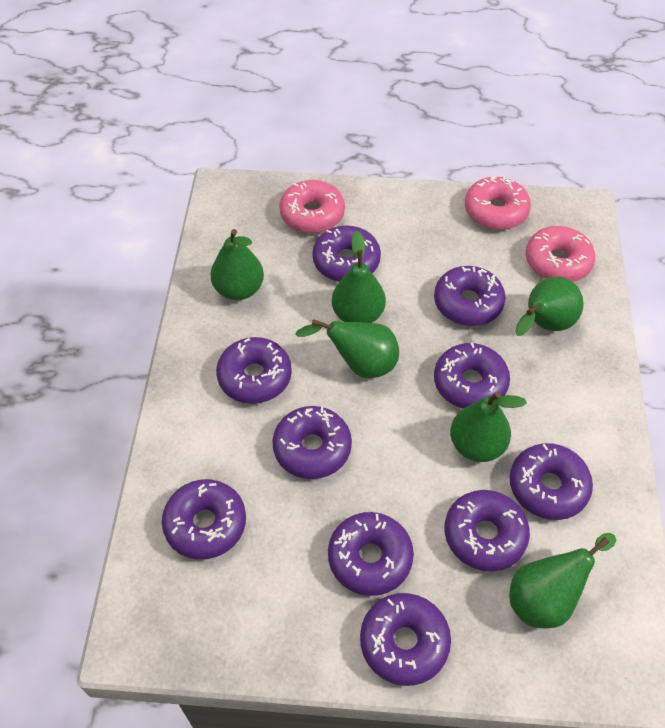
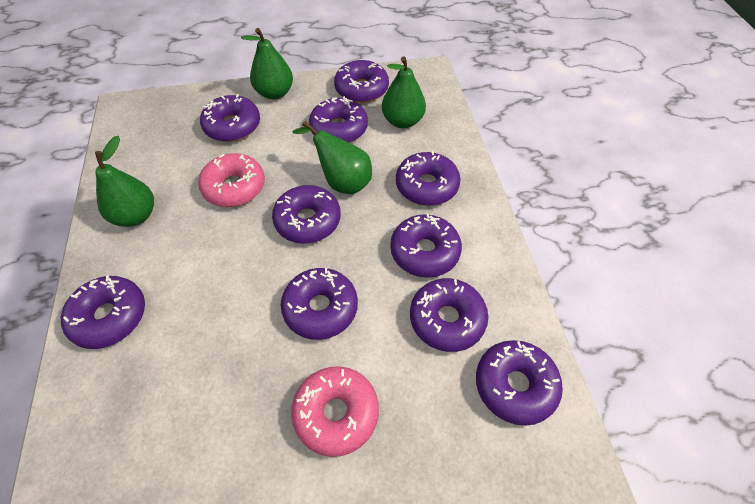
green pear: 6 -> 4
pink donut: 3 -> 2

